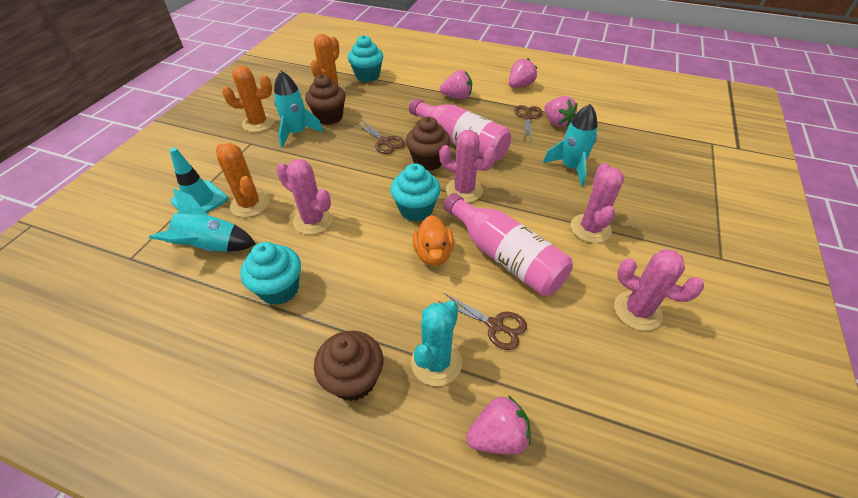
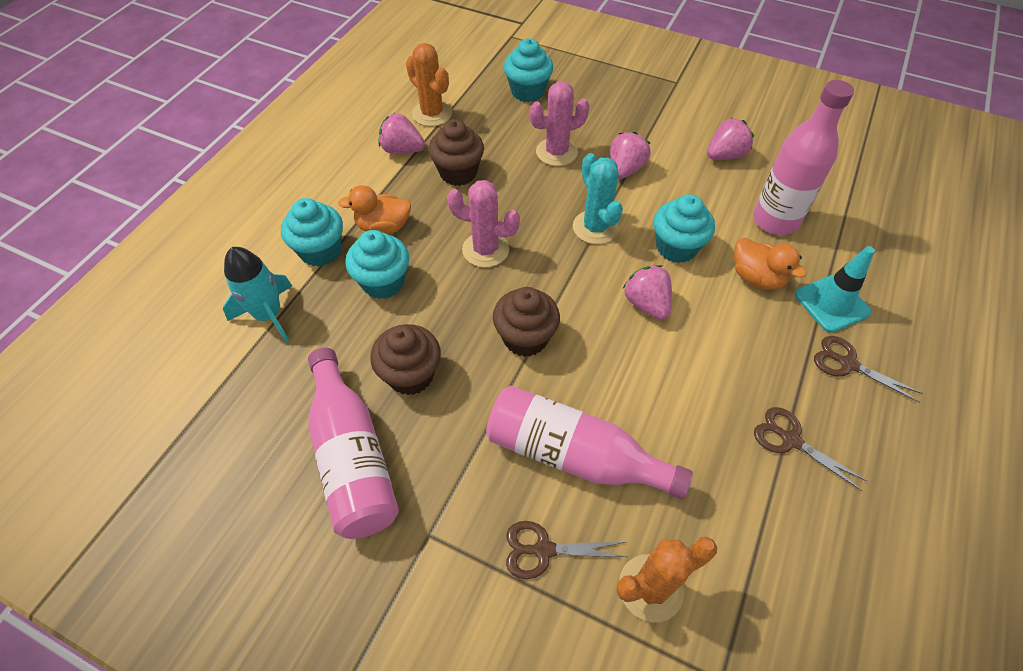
orange cactus: 3 -> 2
orange duck: 1 -> 2
pink bottle: 2 -> 3
pink cactus: 4 -> 2
turquoise cupcake: 3 -> 4
turquoise rocket: 3 -> 1

